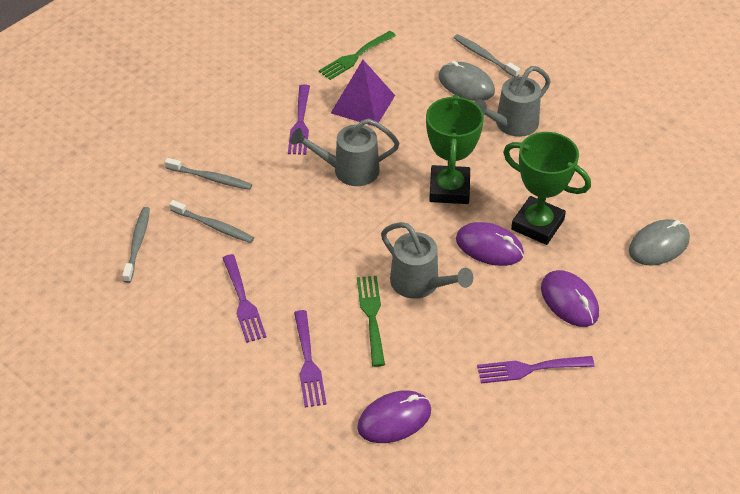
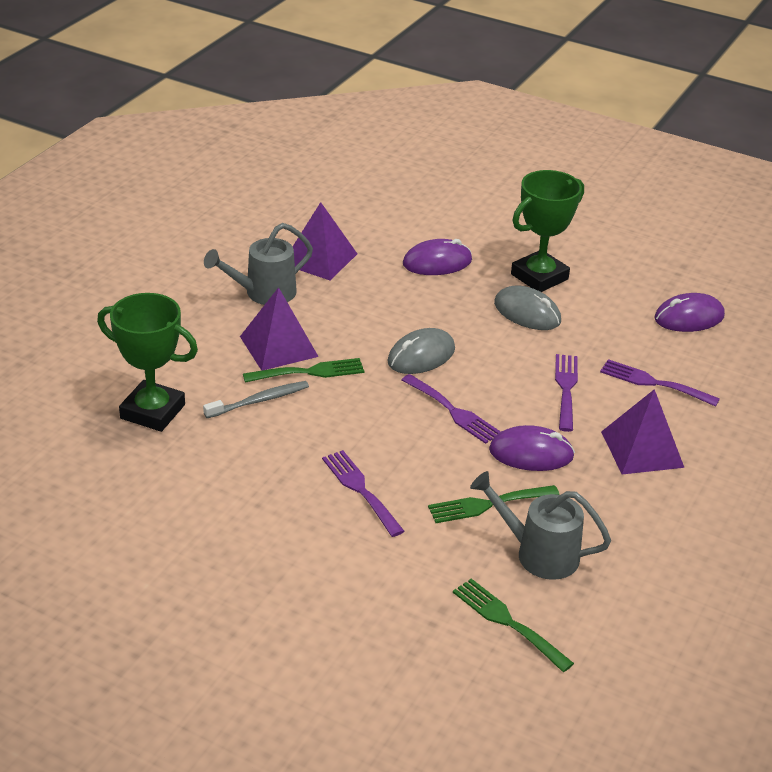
green fork: 2 -> 3
grey toothbrush: 4 -> 1
grey watering can: 3 -> 2
purple pyramid: 1 -> 3

